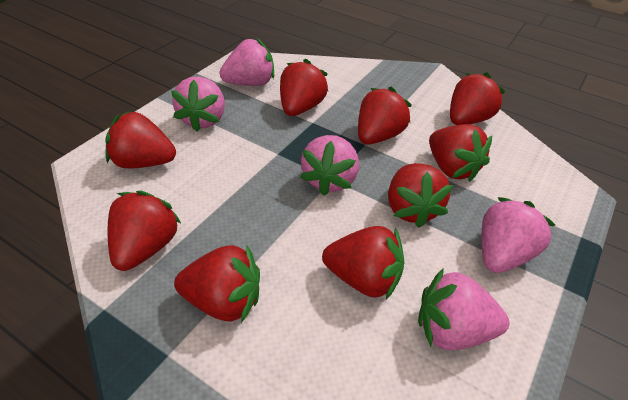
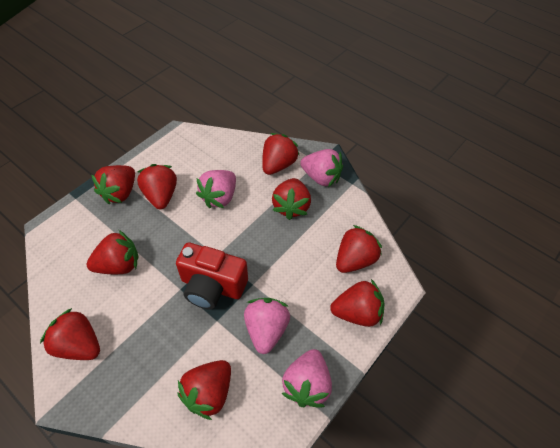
pink strawberry: 5 -> 4
red camera: 0 -> 1

